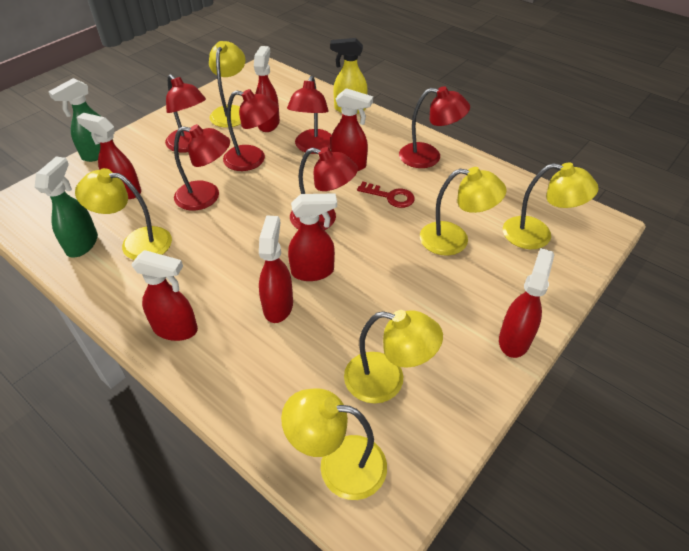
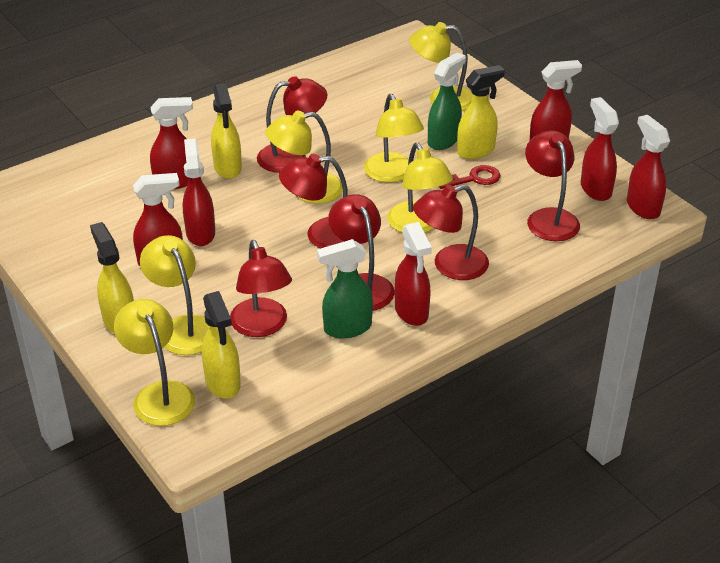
yellow spray bottle: 1 -> 4

